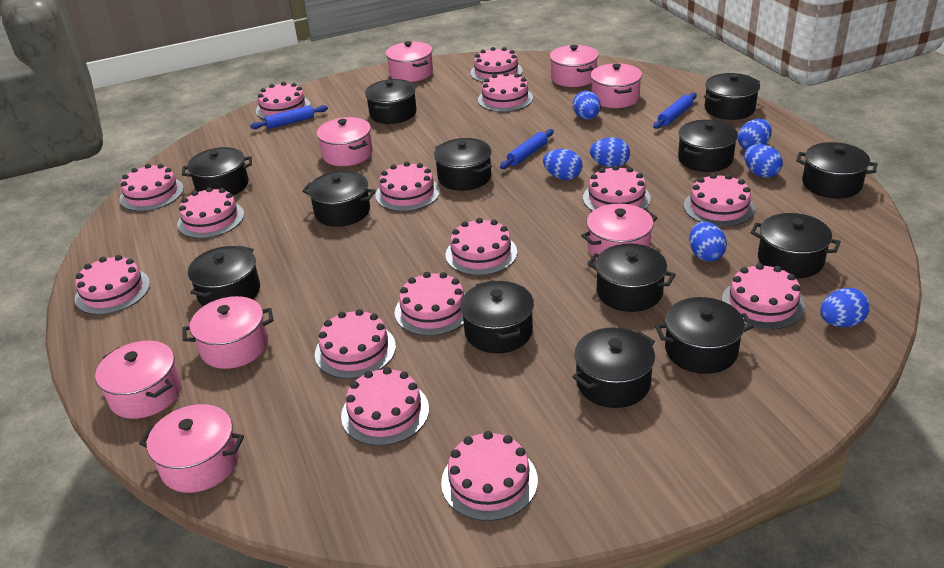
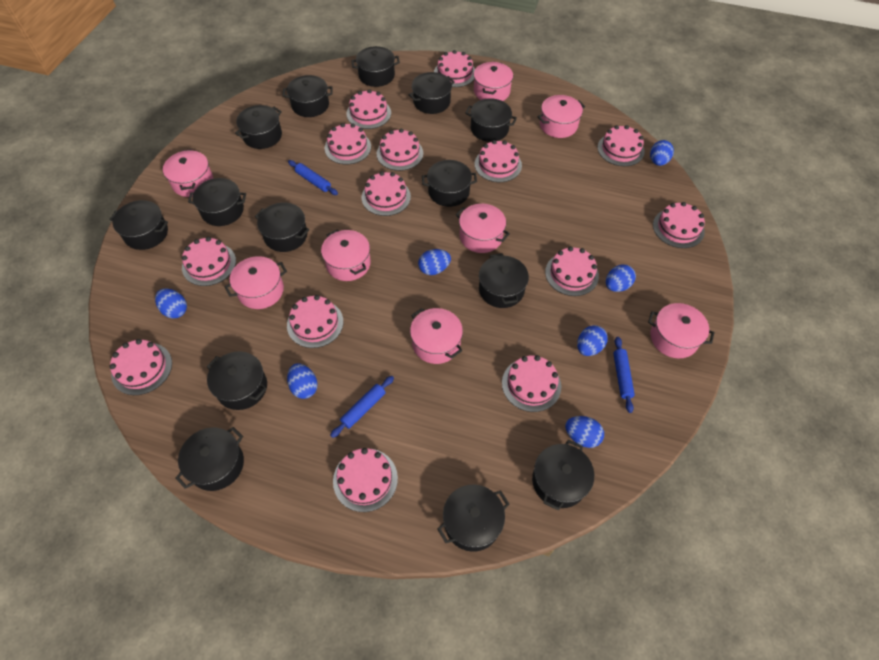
black pot: 13 -> 14
pink cake: 15 -> 14

